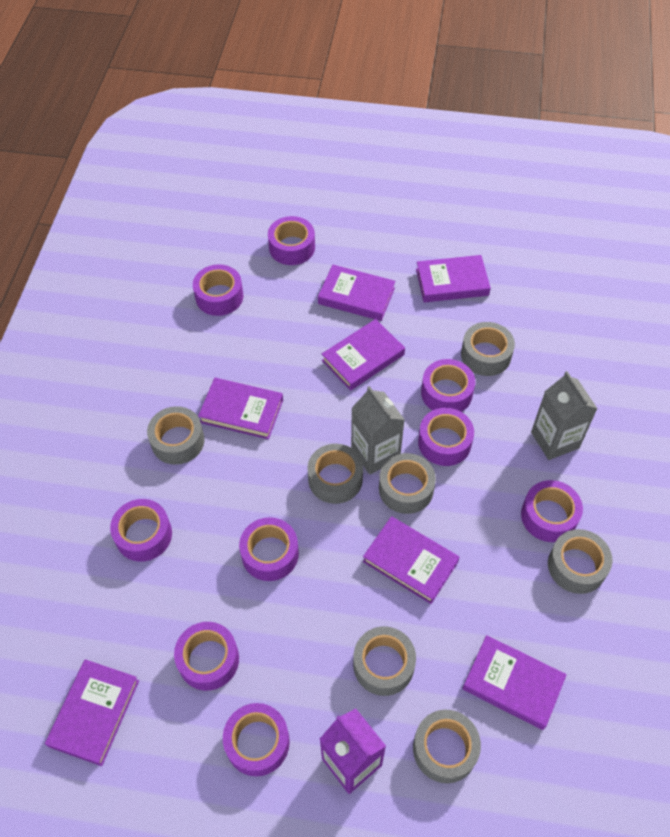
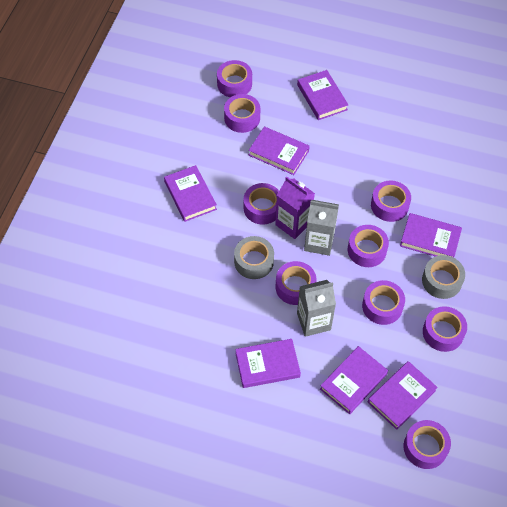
grey tape: 7 -> 2

